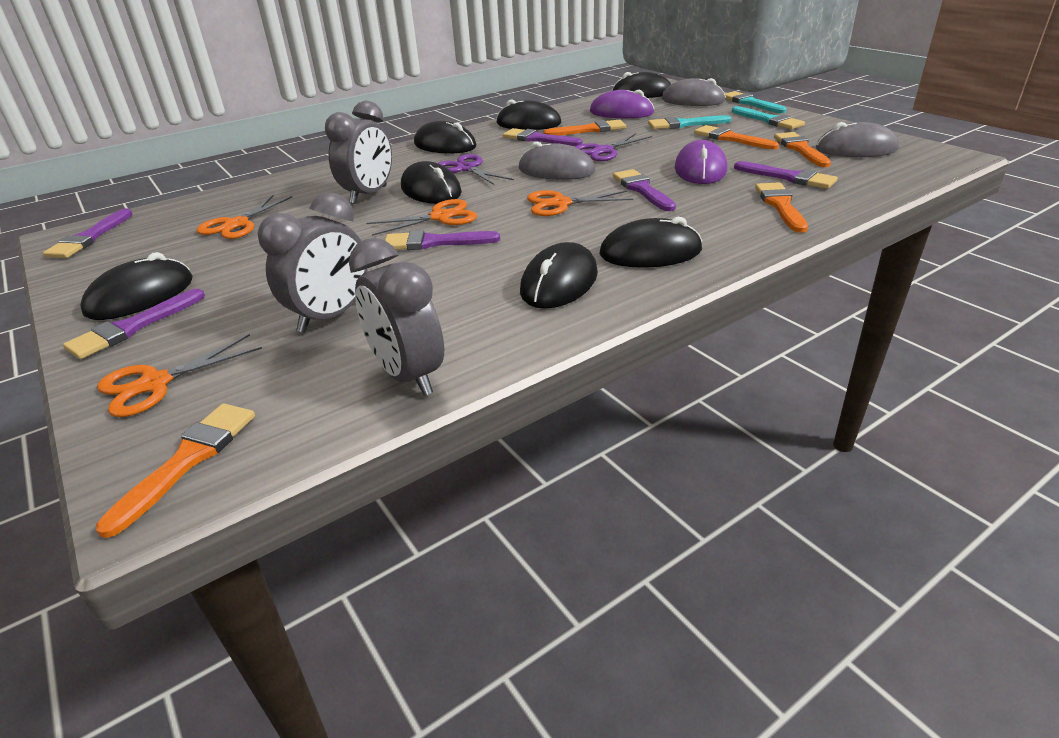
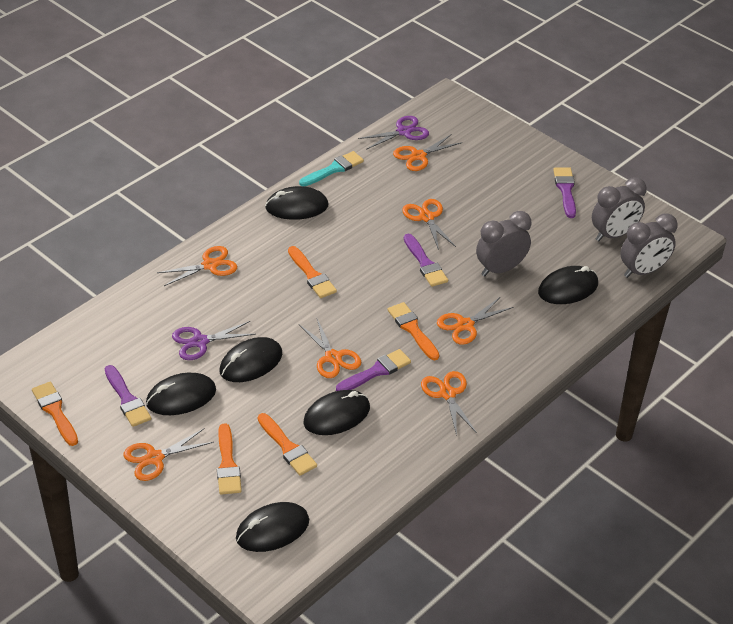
black mouse: 7 -> 6
grey mouse: 3 -> 0
orange scissors: 4 -> 7
purple brush: 6 -> 4
purple mouse: 2 -> 0
turquoise brush: 3 -> 1

